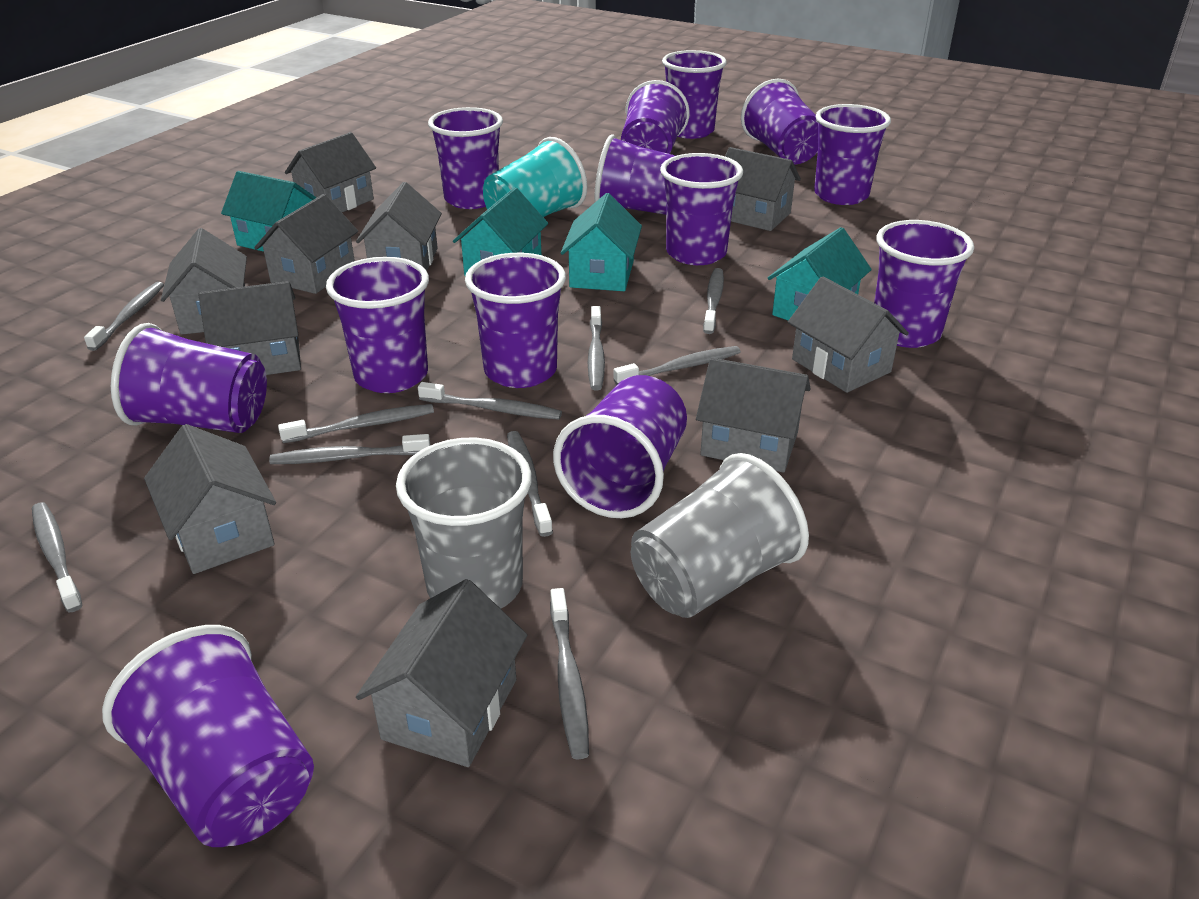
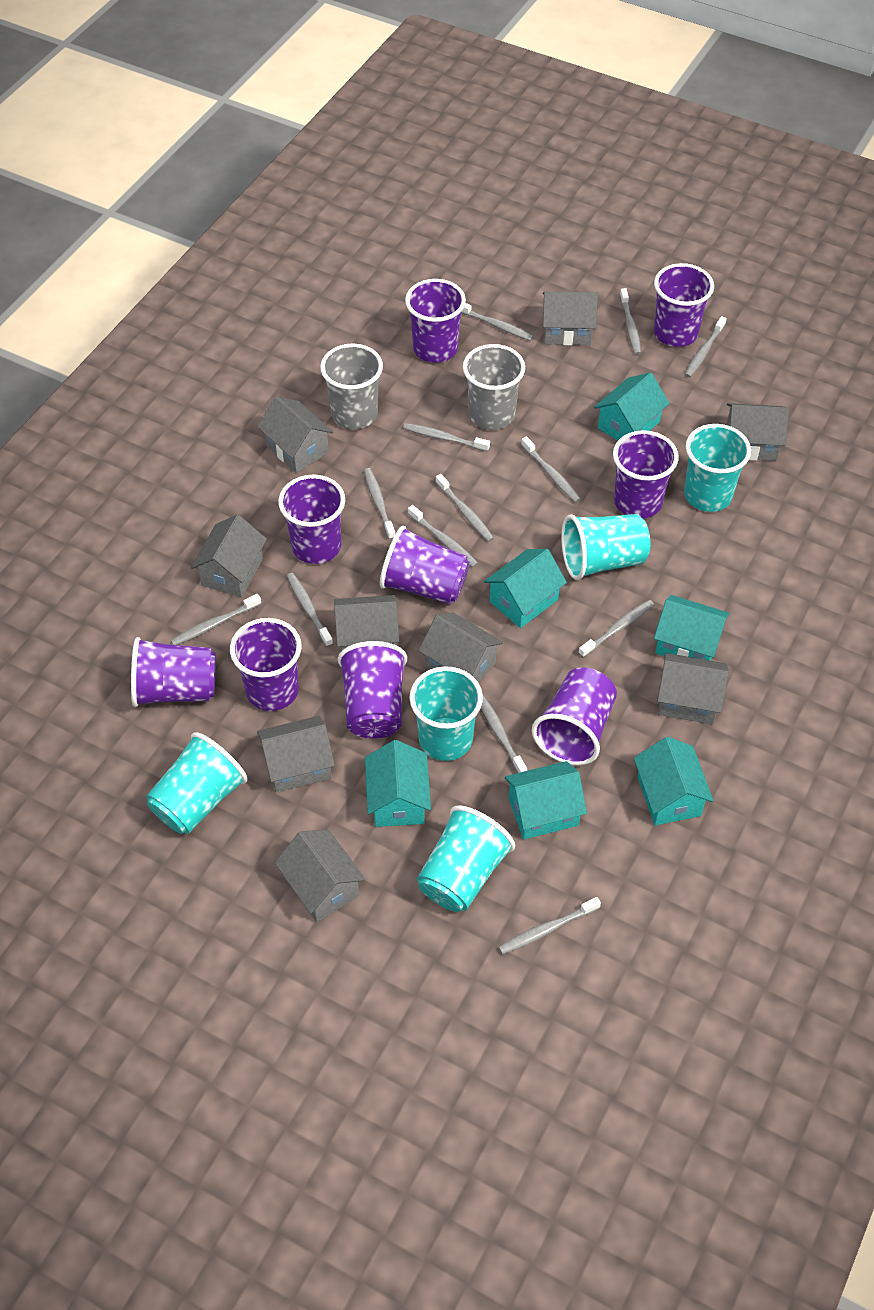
grey house: 10 -> 9
grey toothbrush: 10 -> 13
purple cup: 13 -> 9
turquoise cup: 1 -> 5
turquoise house: 4 -> 6

